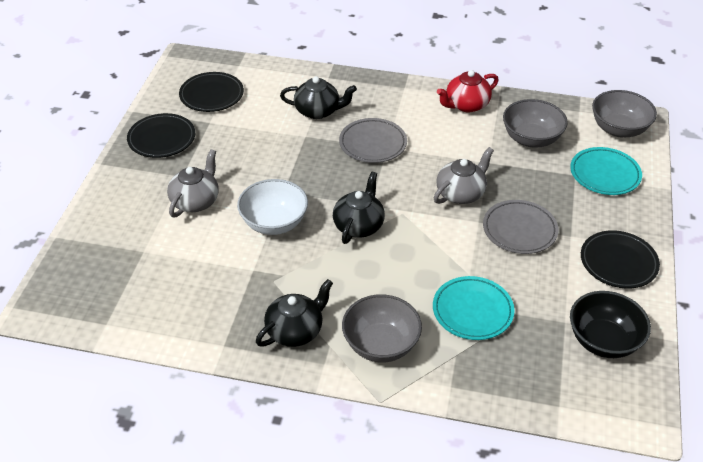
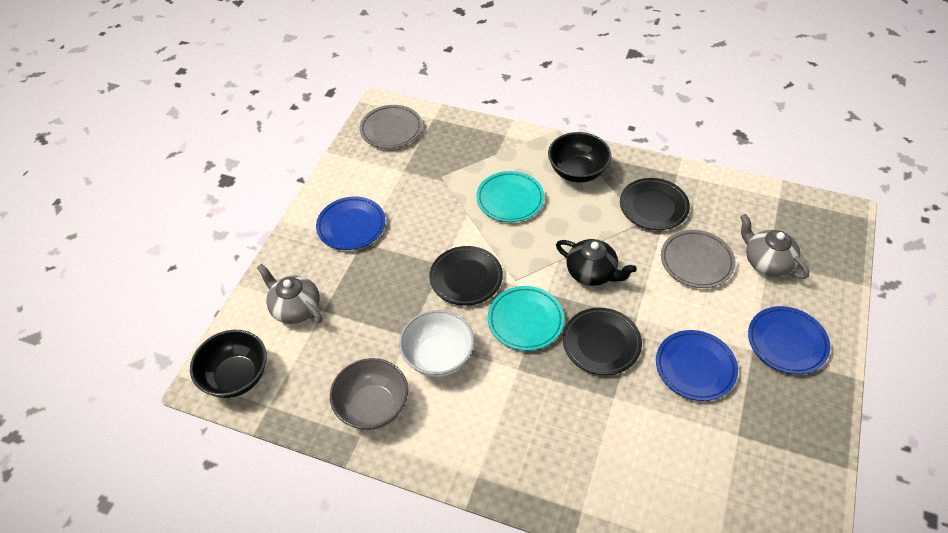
black bowl: 1 -> 2
black teapot: 3 -> 1
blue plate: 0 -> 3
grey bowl: 3 -> 1
red teapot: 1 -> 0

